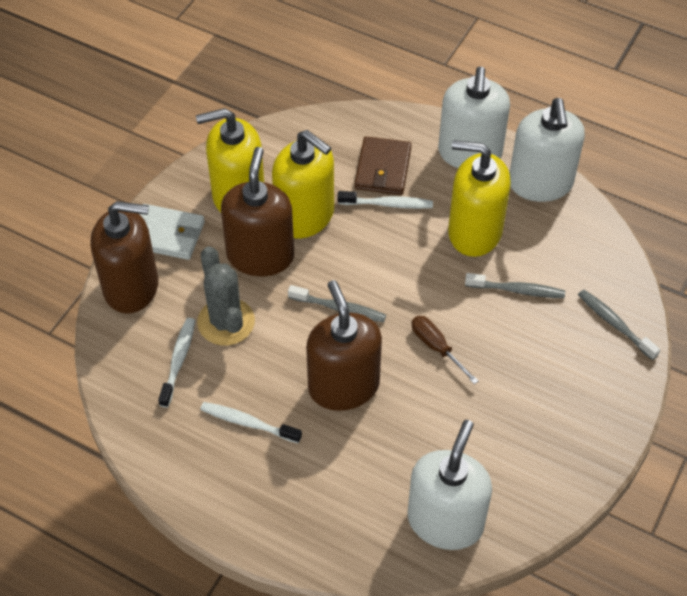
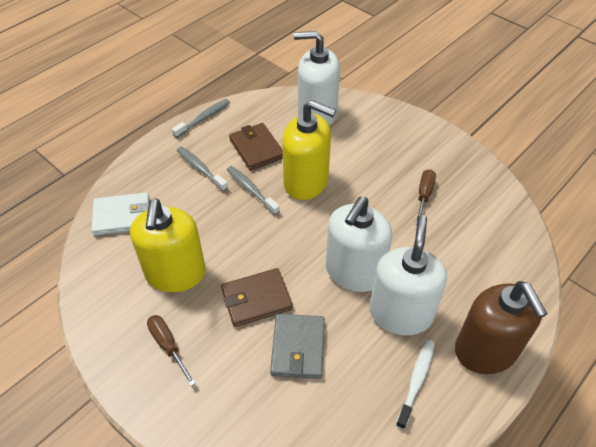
brown screwdriver: 1 -> 2
brown soap dispenser: 3 -> 1
brown wallet: 1 -> 2
grey cactus: 1 -> 0
grey wallet: 0 -> 1
white toothbrush: 3 -> 1
yellow soap dispenser: 3 -> 2

